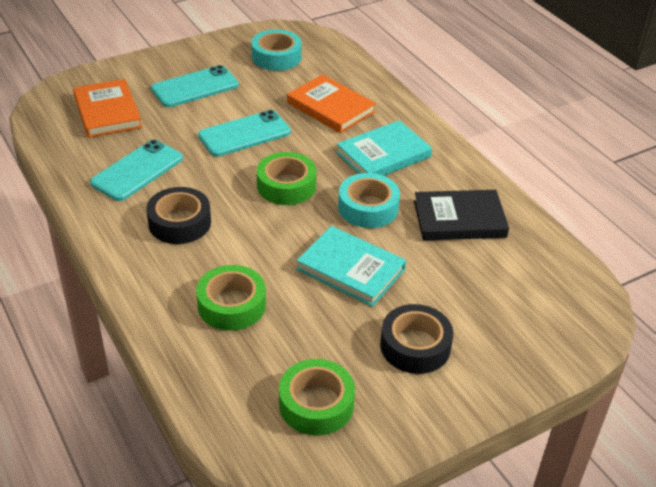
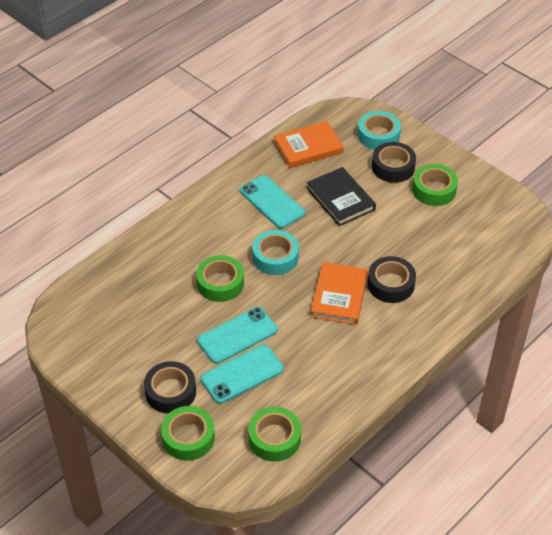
black tape: 2 -> 3
green tape: 3 -> 4
turquoise book: 2 -> 0

